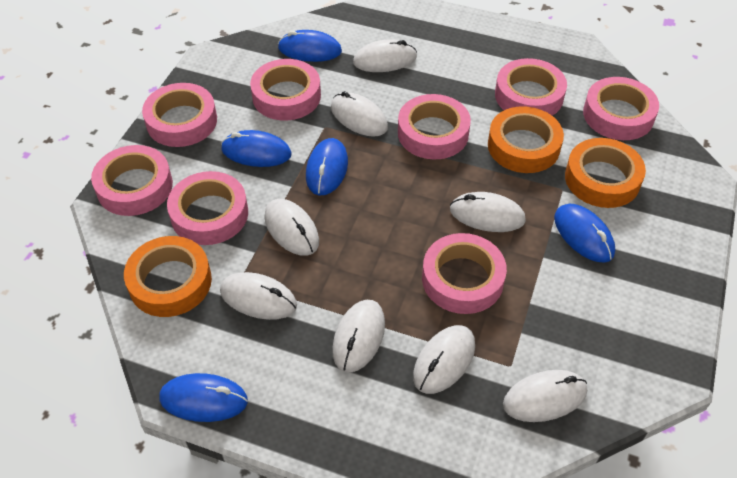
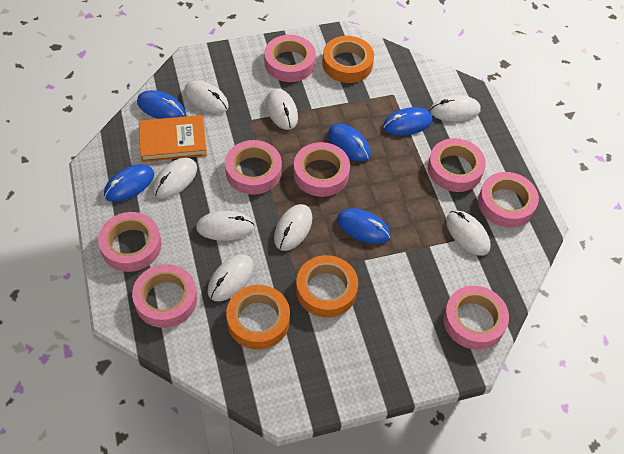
orange book: 0 -> 1

